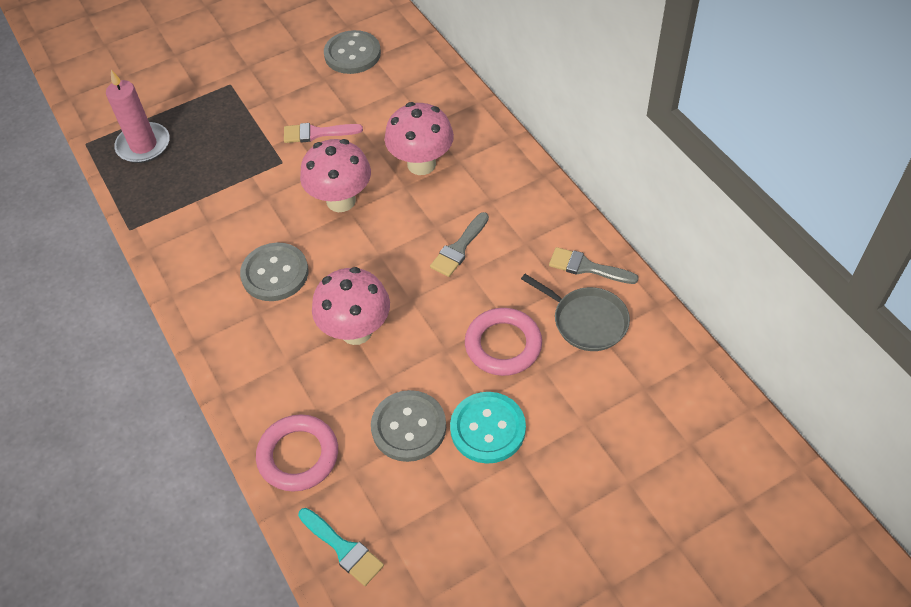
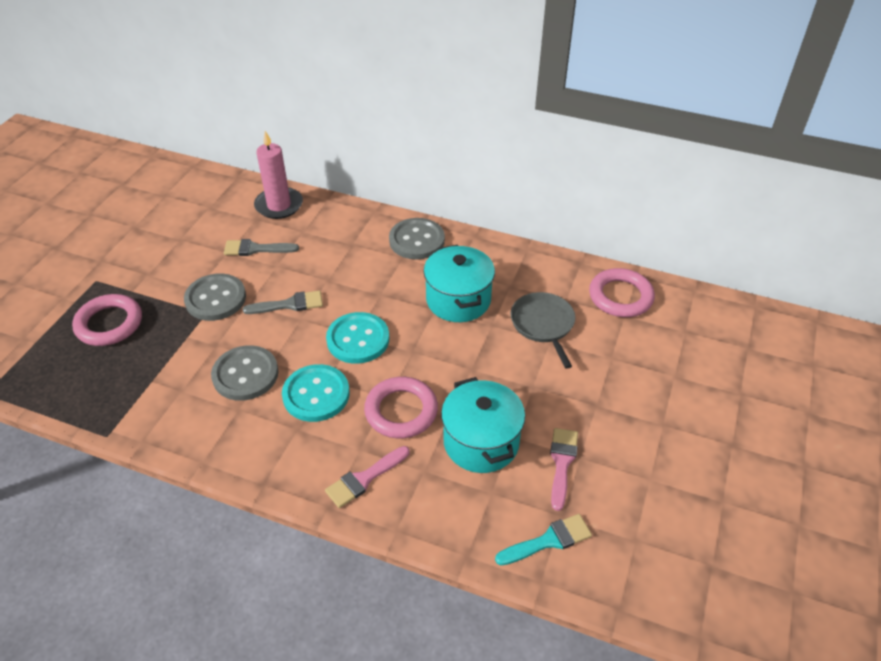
pink brush: 1 -> 2
pink mushroom: 3 -> 0
pink ring: 2 -> 3
turquoise button: 1 -> 2
turquoise pot: 0 -> 2

